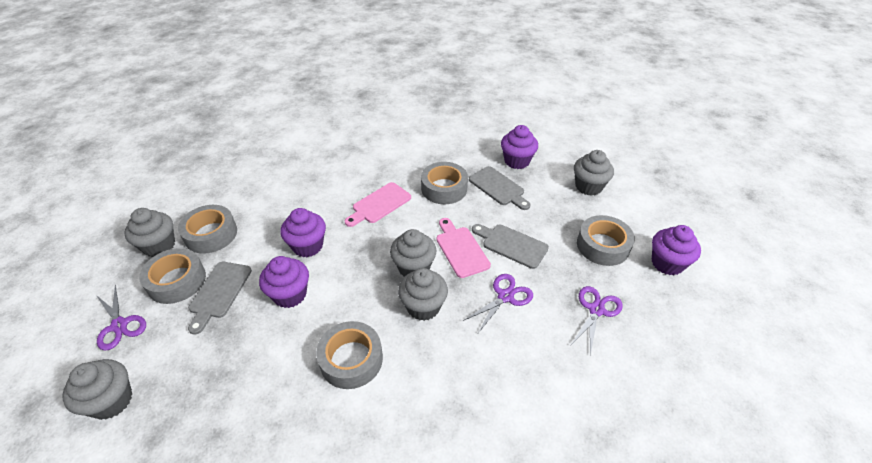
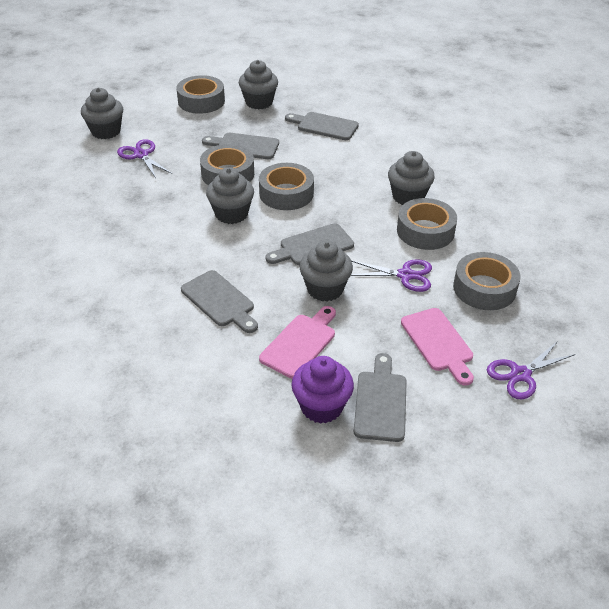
grey cutting board: 3 -> 5
purple cupcake: 4 -> 1

